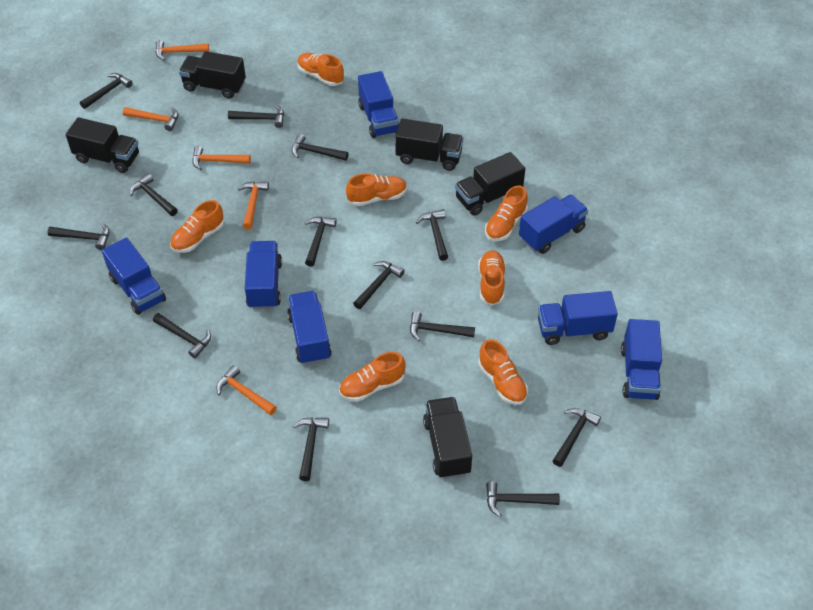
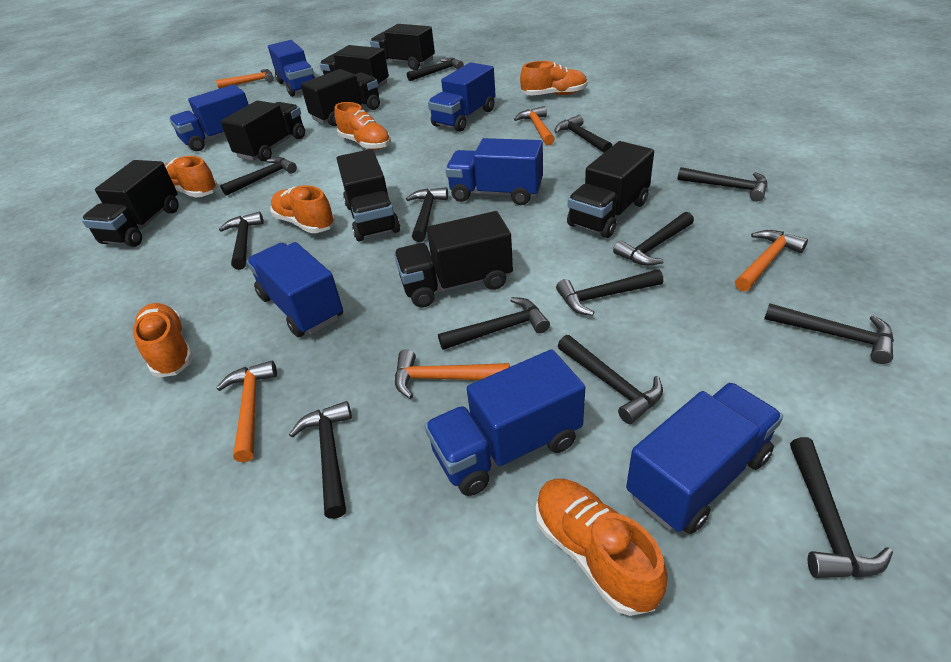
black truck: 5 -> 8
orange shoe: 7 -> 6

